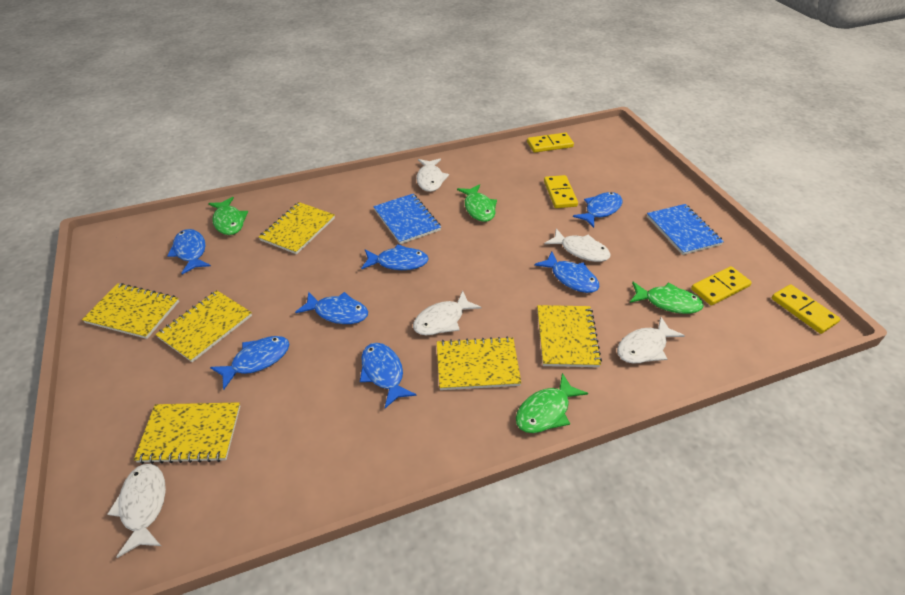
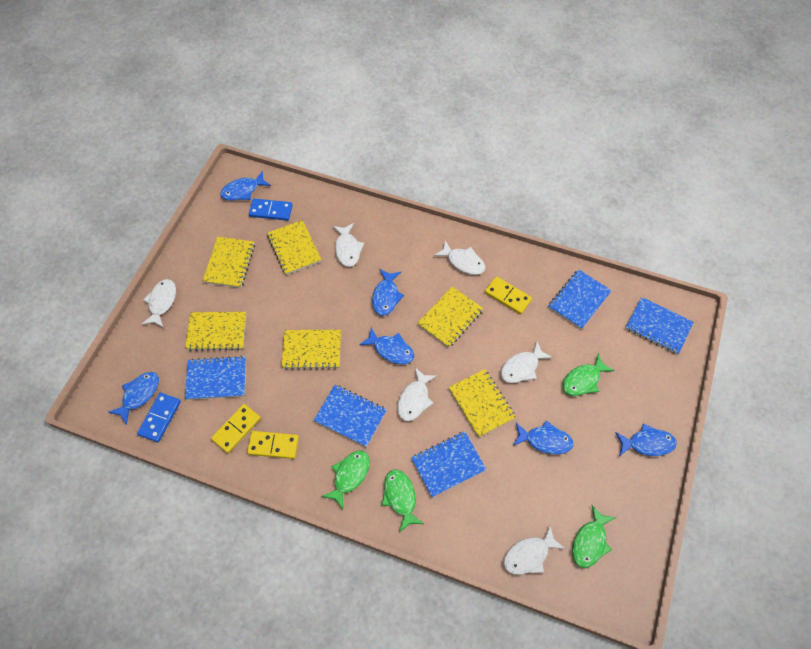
blue domino: 0 -> 2
blue fish: 7 -> 6
blue notebook: 2 -> 5
white fish: 5 -> 6
yellow domino: 4 -> 3

